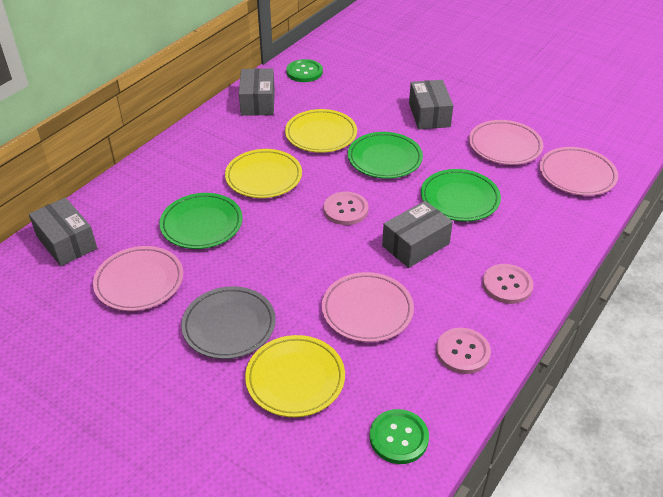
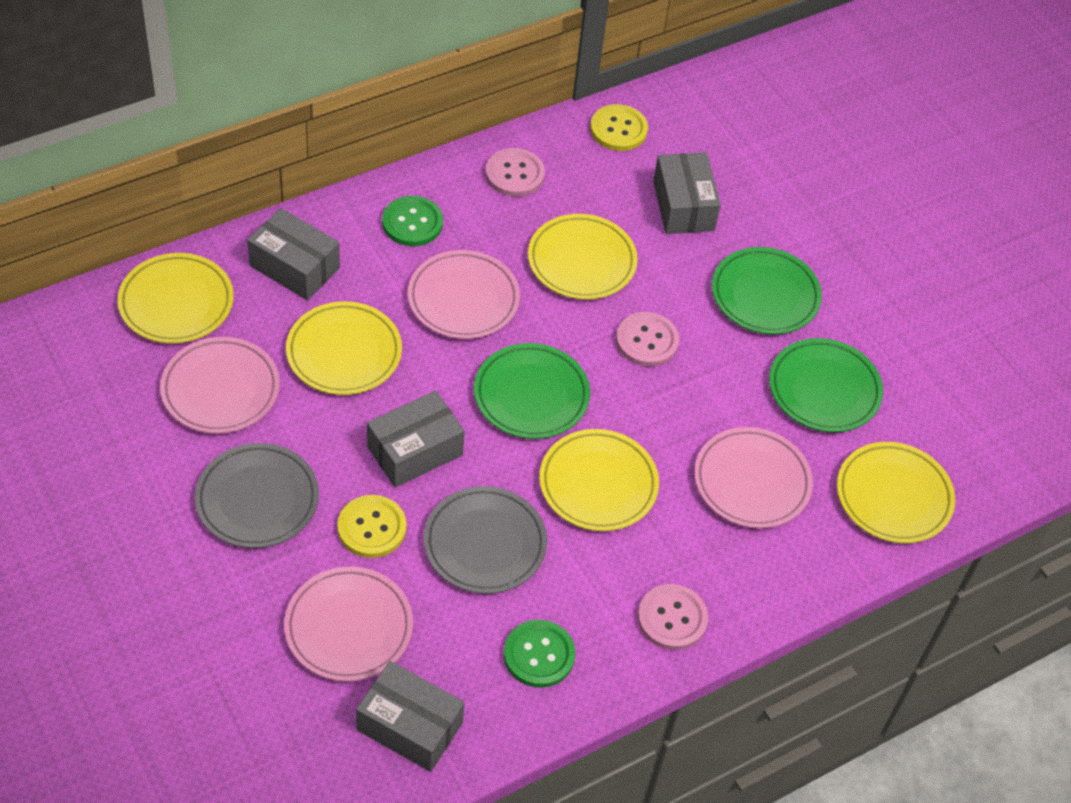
grey plate: 1 -> 2
yellow button: 0 -> 2
yellow plate: 3 -> 5

